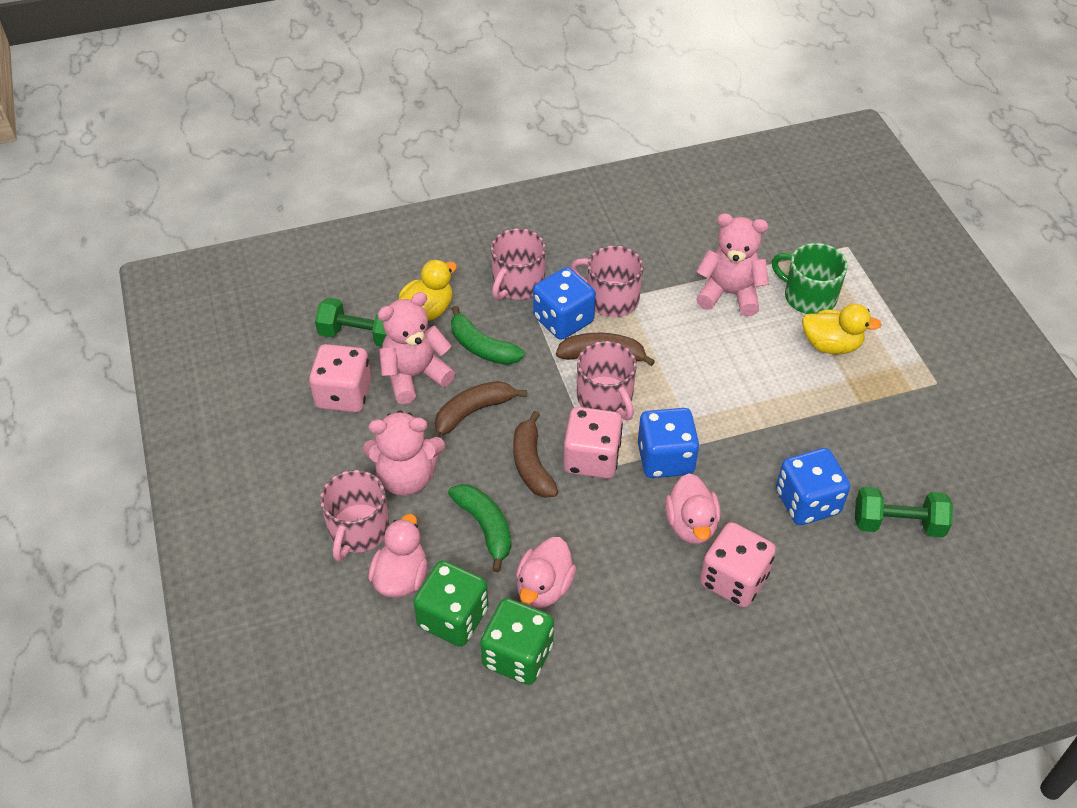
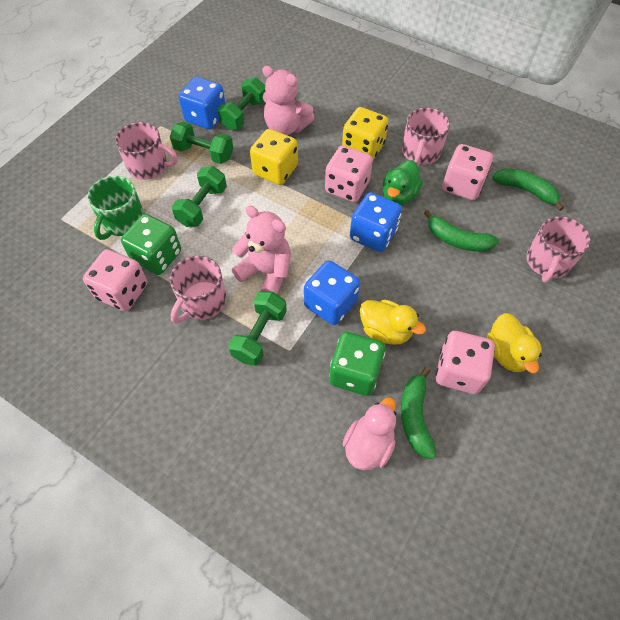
brown banana: 3 -> 0
green banana: 2 -> 3
green duck: 0 -> 1
green dumbbell: 2 -> 4
pink dice: 3 -> 4
pink duck: 3 -> 1
pink teddy bear: 3 -> 2
yellow dice: 0 -> 2

